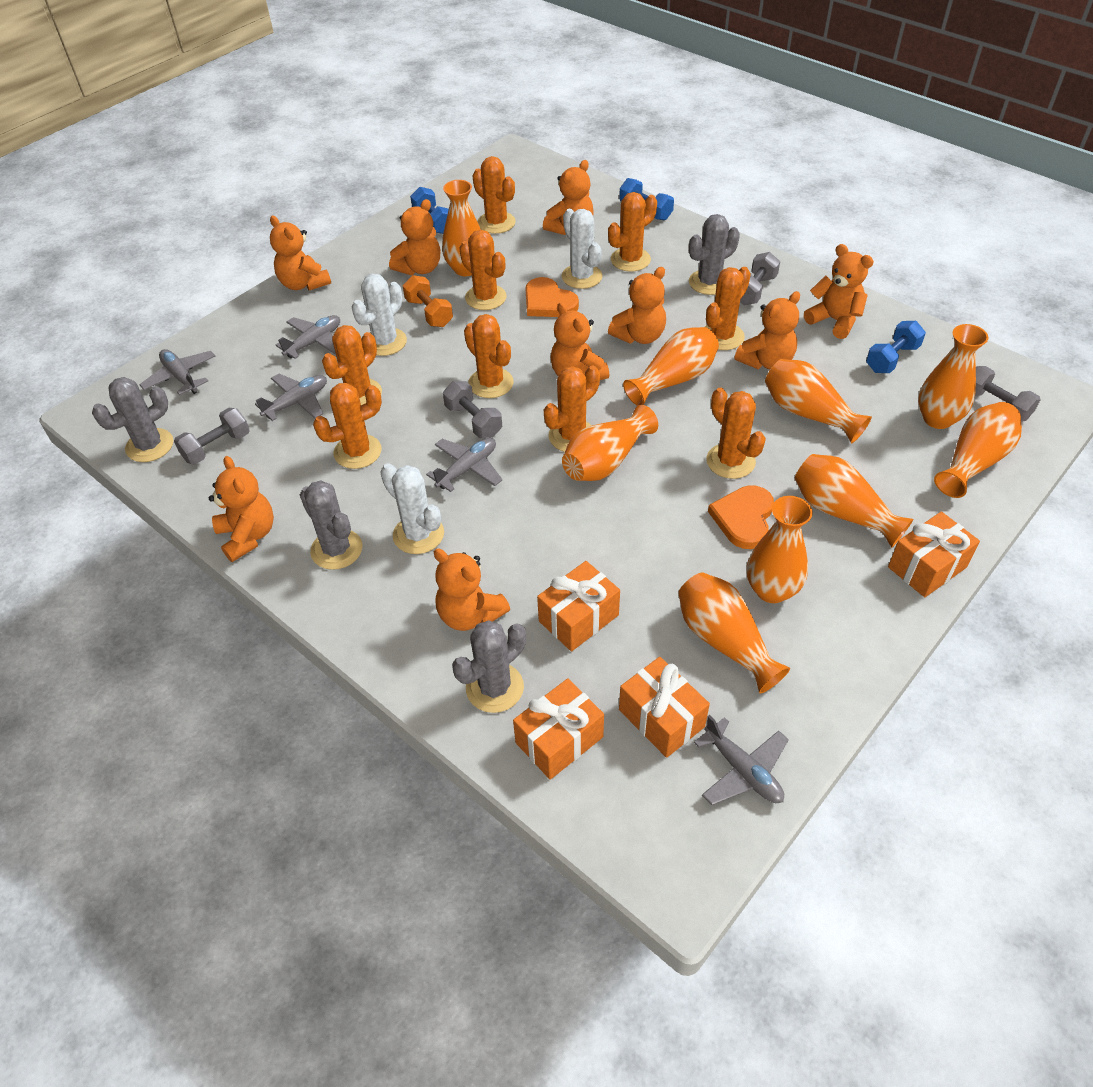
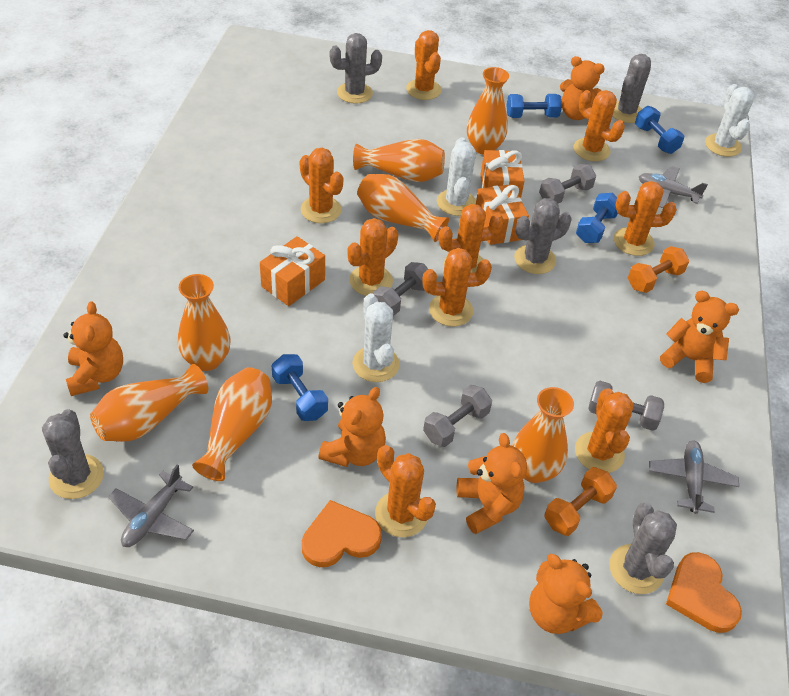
blue dumbbell: 3 -> 4
grey cactus: 4 -> 5
grey plane: 5 -> 3
orange dumbbell: 1 -> 2
orange gift: 4 -> 3
orange teddy bear: 9 -> 6
orange vase: 9 -> 7

